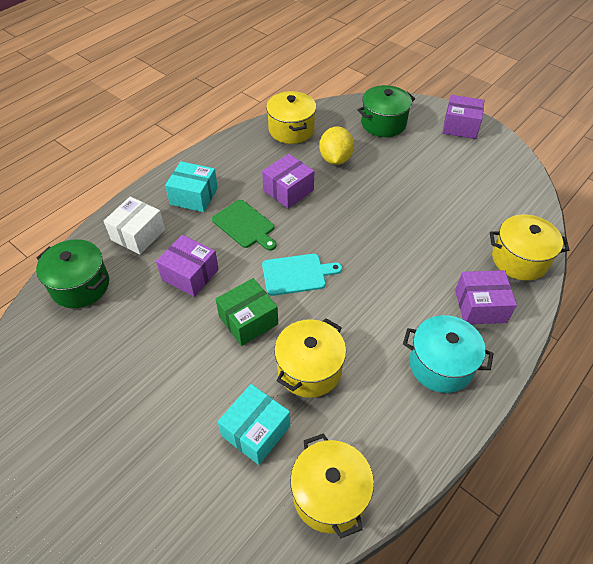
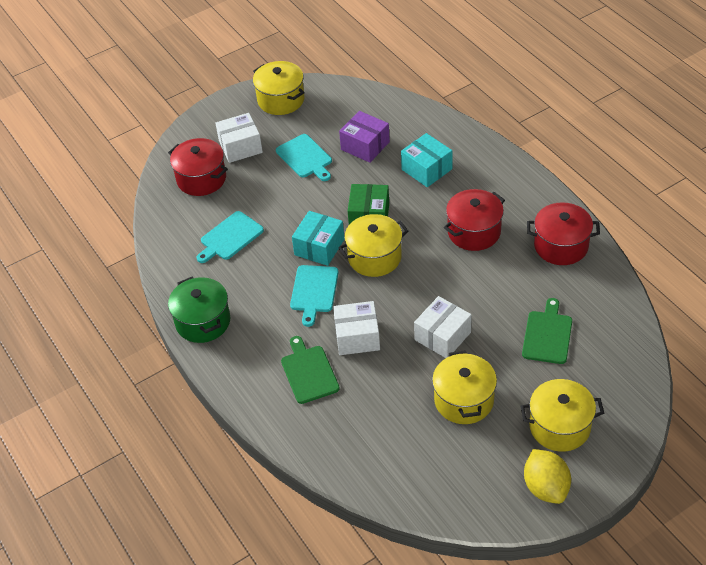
green cutting board: 1 -> 2
green pot: 2 -> 1
purple box: 4 -> 1
red pot: 0 -> 3
turquoise cutting board: 1 -> 3
turquoise pot: 1 -> 0
white box: 1 -> 3

